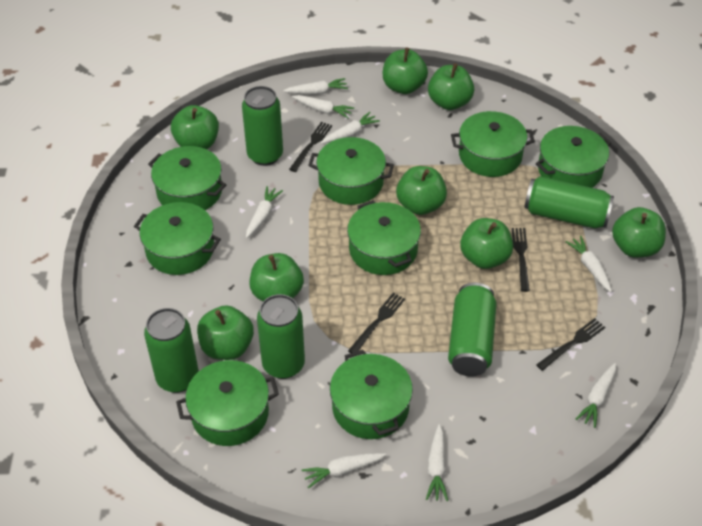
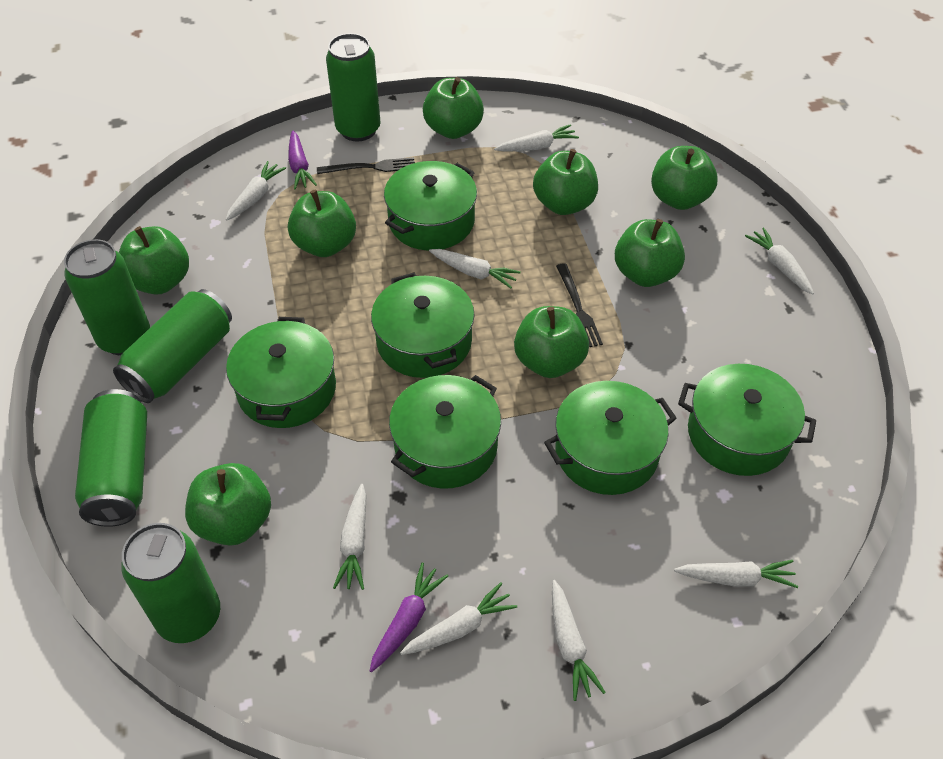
black fork: 4 -> 2
green pot: 8 -> 6
purple carrot: 0 -> 2

